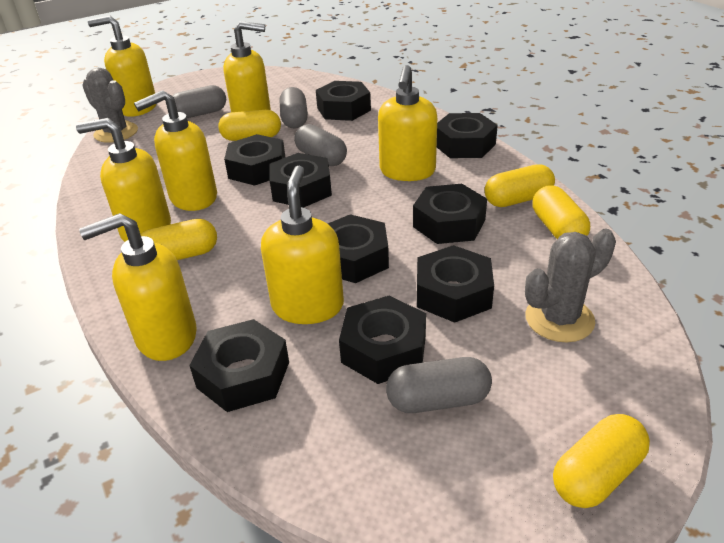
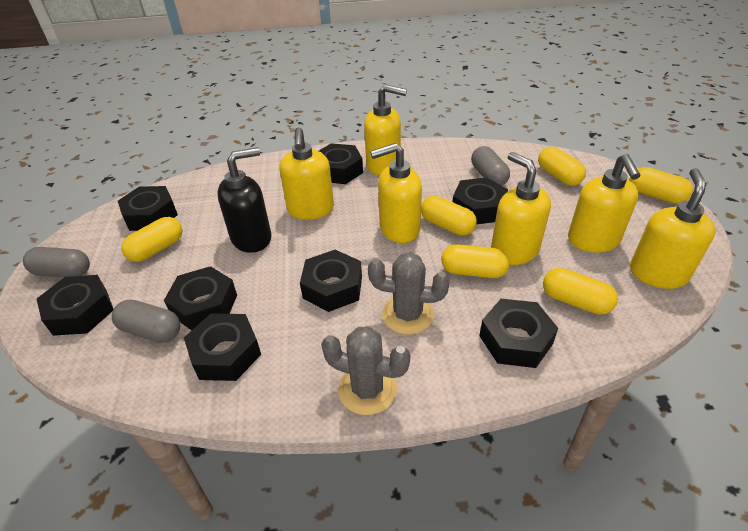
black nut: 9 -> 8
black soap dispenser: 0 -> 1
grey capsule: 4 -> 3
yellow capsule: 5 -> 6
yellow soap dispenser: 7 -> 6

